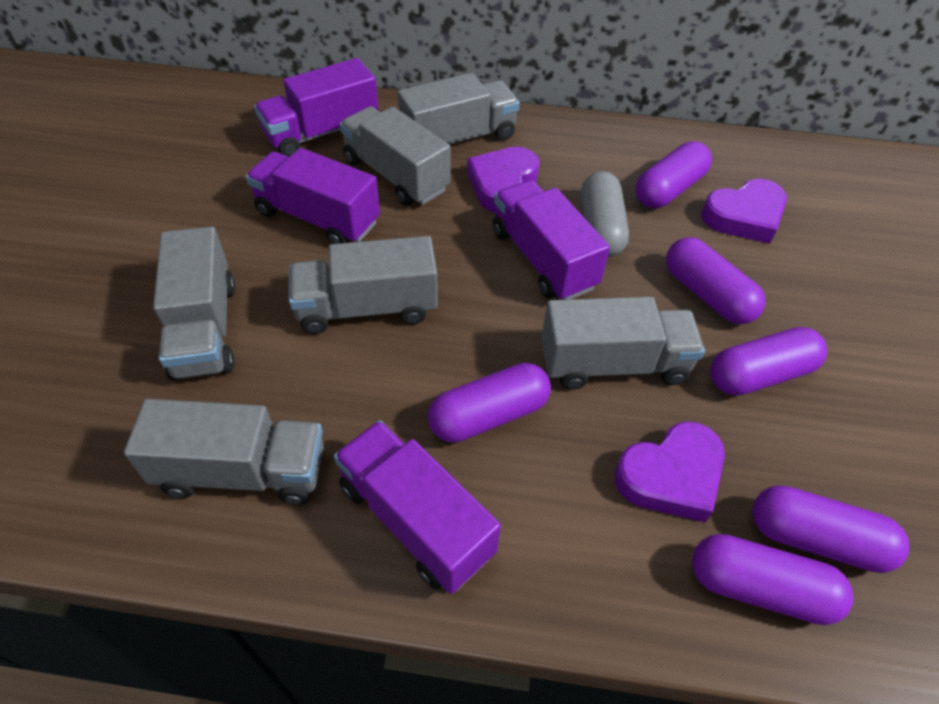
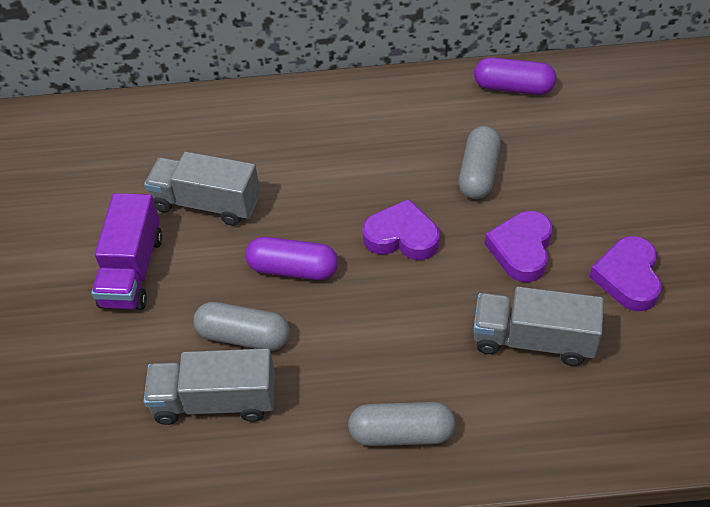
grey capsule: 1 -> 3
grey truck: 6 -> 3
purple capsule: 6 -> 2
purple truck: 4 -> 1

